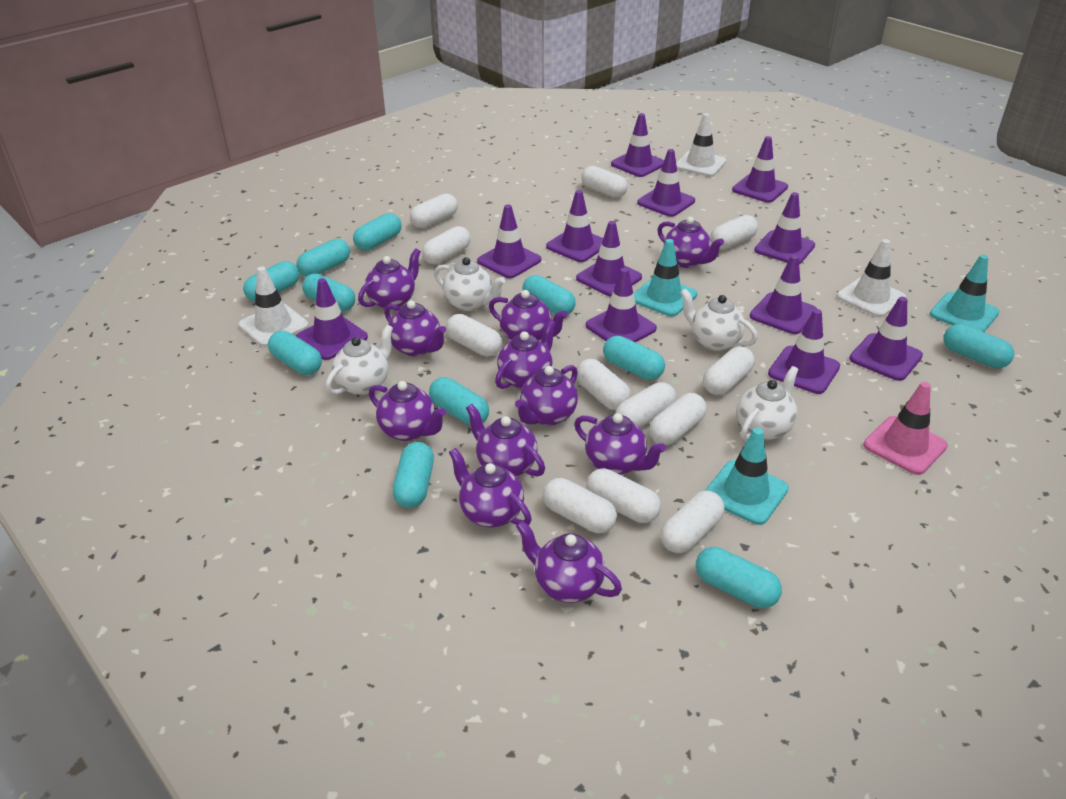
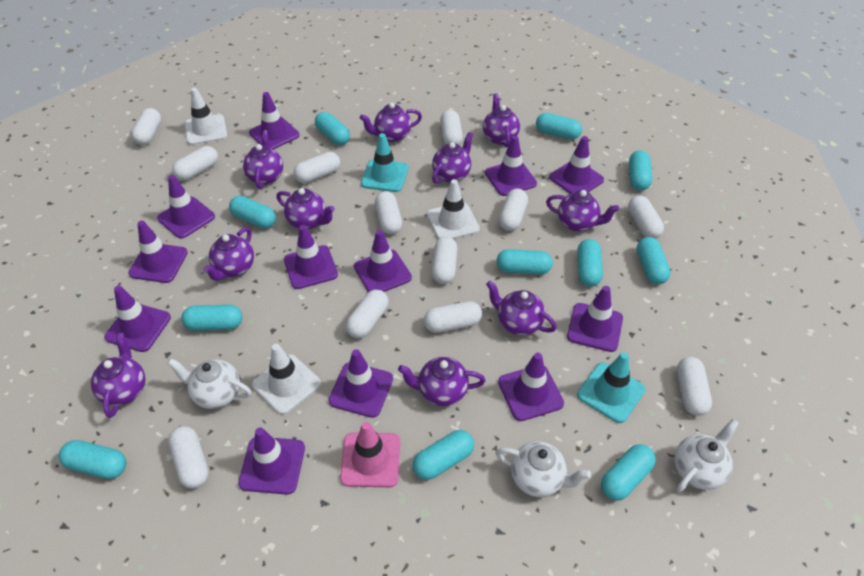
purple teapot: 11 -> 10
turquoise traffic cone: 3 -> 2
white teapot: 4 -> 3

